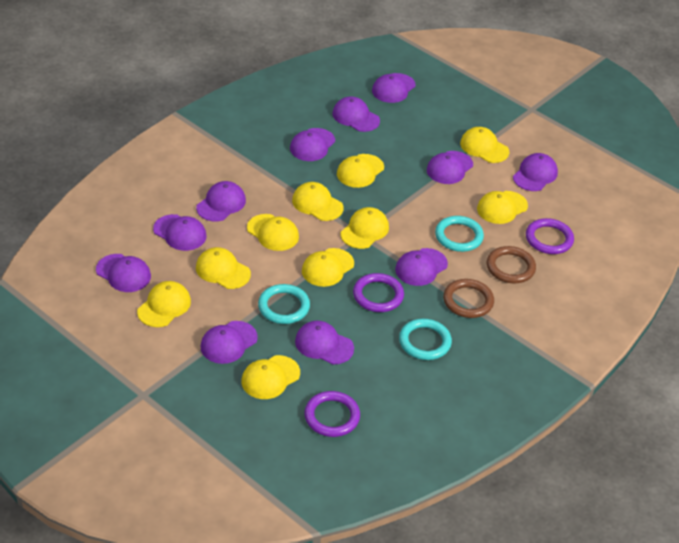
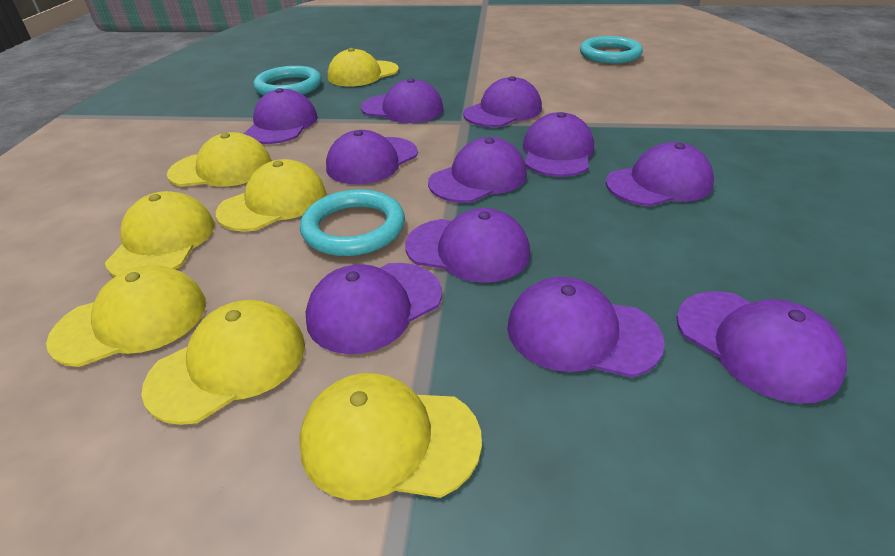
brown ring: 2 -> 0
purple ring: 3 -> 0
yellow cap: 10 -> 7

